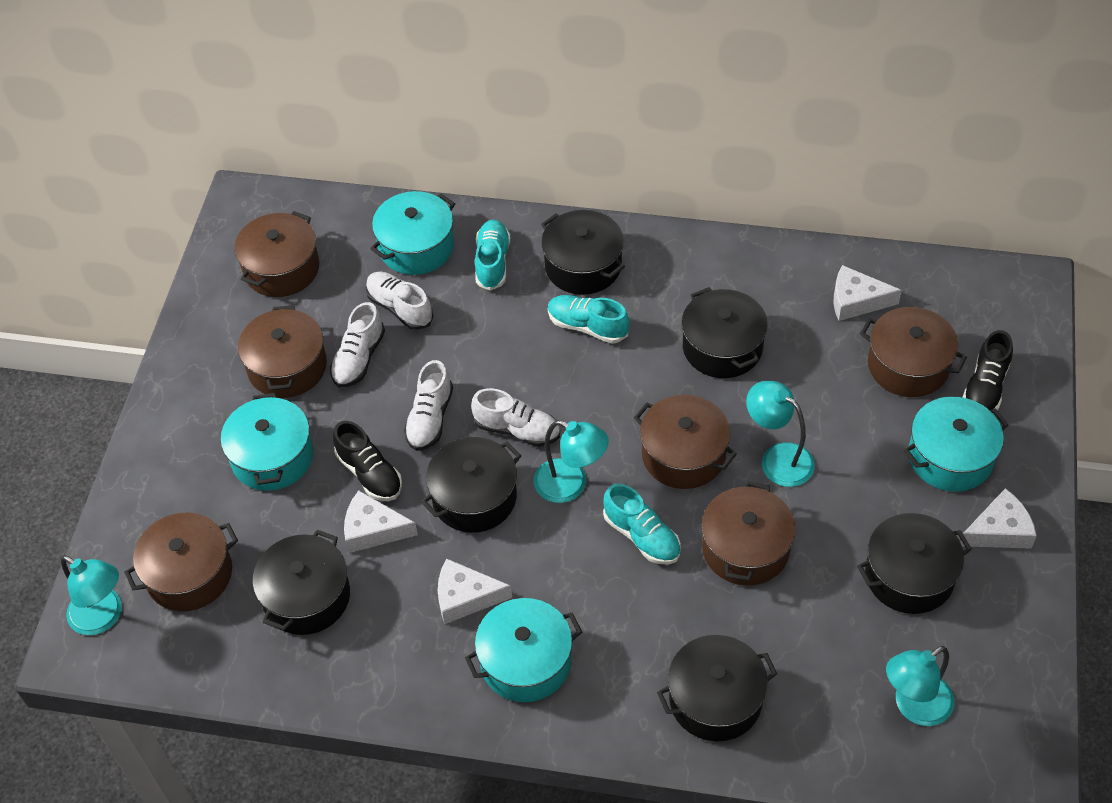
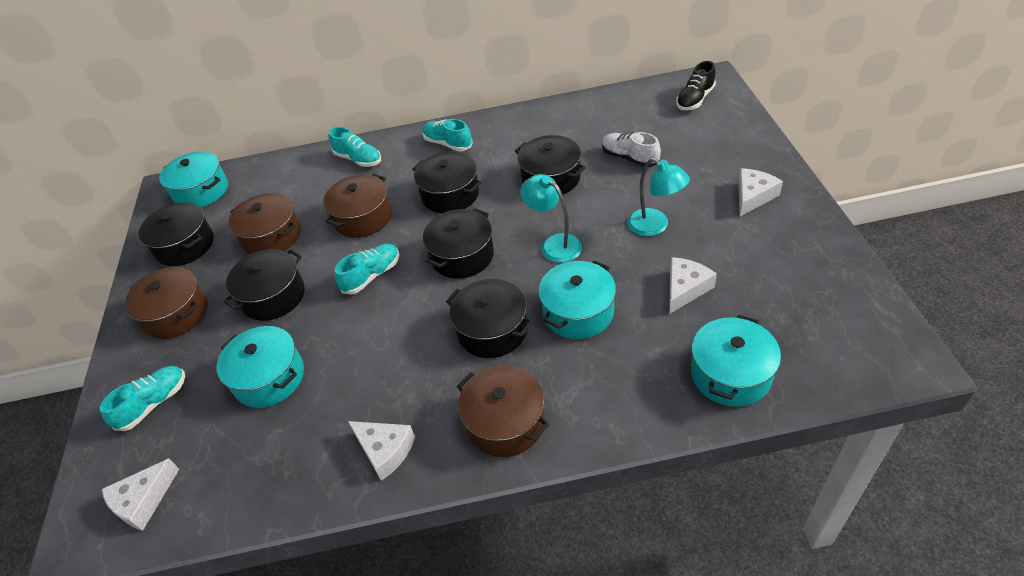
black shoe: 2 -> 1
brown pot: 6 -> 4
turquoise lamp: 4 -> 2
turquoise shoe: 3 -> 4
white shoe: 4 -> 1

